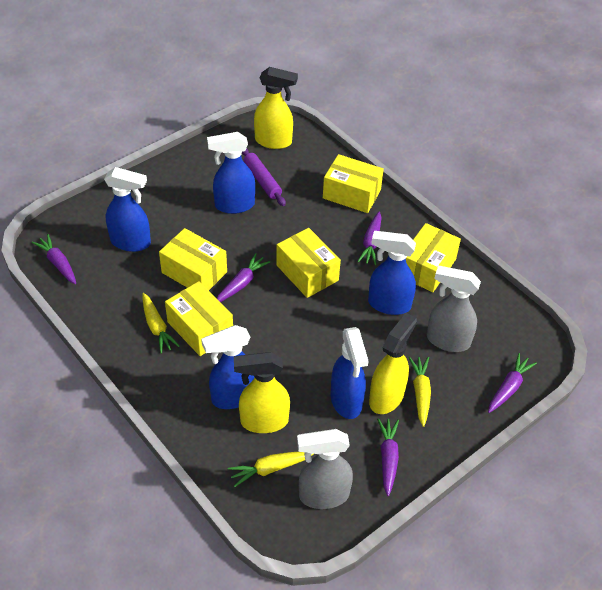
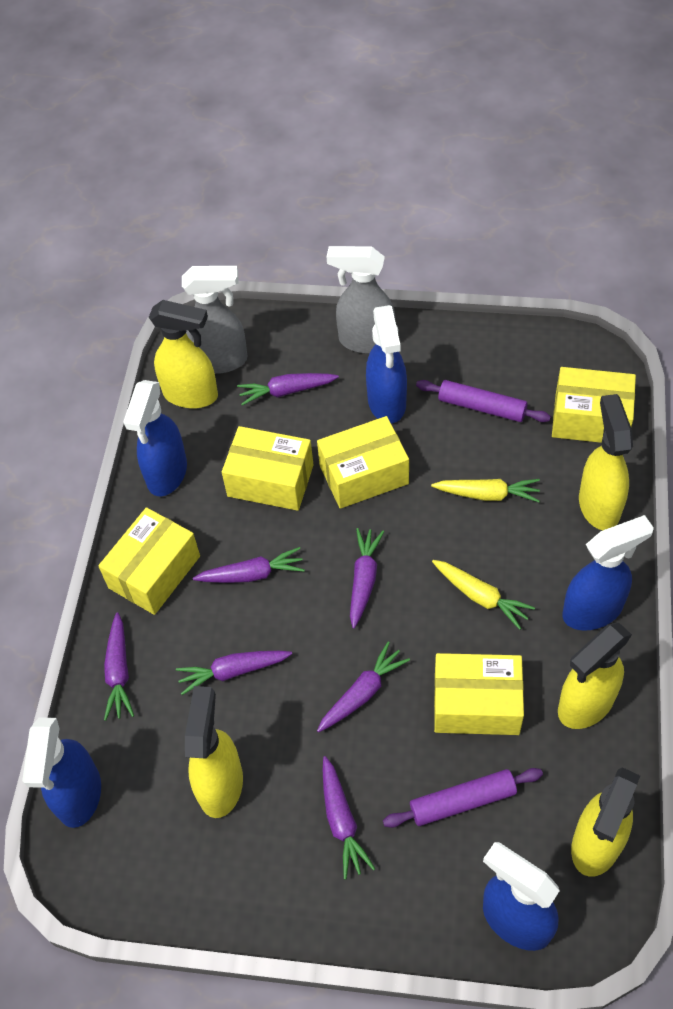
purple carrot: 5 -> 7
purple rolling pin: 1 -> 2
yellow carrot: 3 -> 2
yellow spray bottle: 3 -> 5

